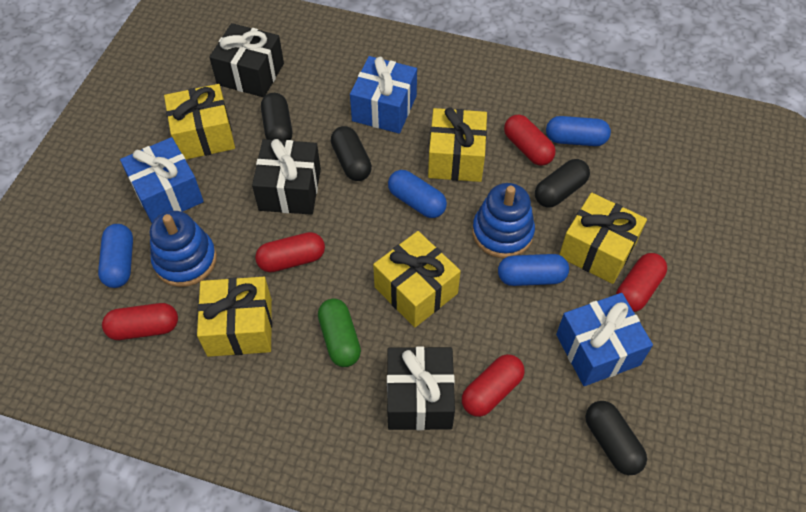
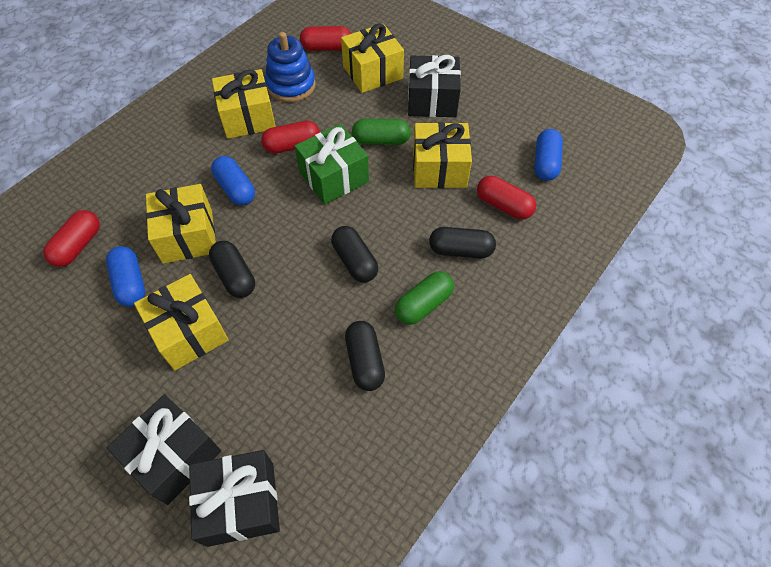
blue capsule: 4 -> 3
blue gift: 3 -> 0
blue stacking toy: 2 -> 1
green capsule: 1 -> 2
green gift: 0 -> 1
red capsule: 5 -> 4

